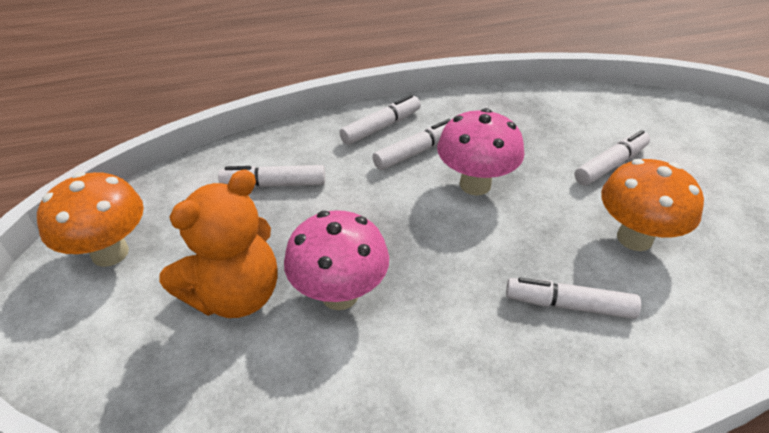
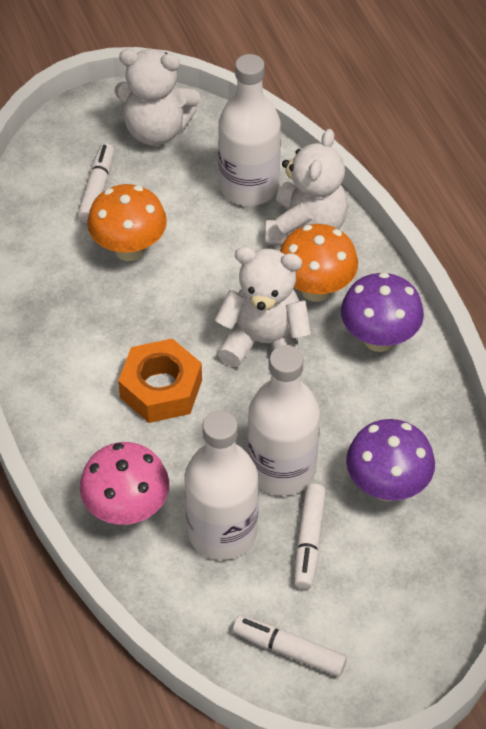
orange nut: 0 -> 1
orange teddy bear: 1 -> 0
pink mushroom: 2 -> 1
purple mushroom: 0 -> 2
white bottle: 0 -> 3
white marker: 5 -> 3
white teddy bear: 0 -> 3

